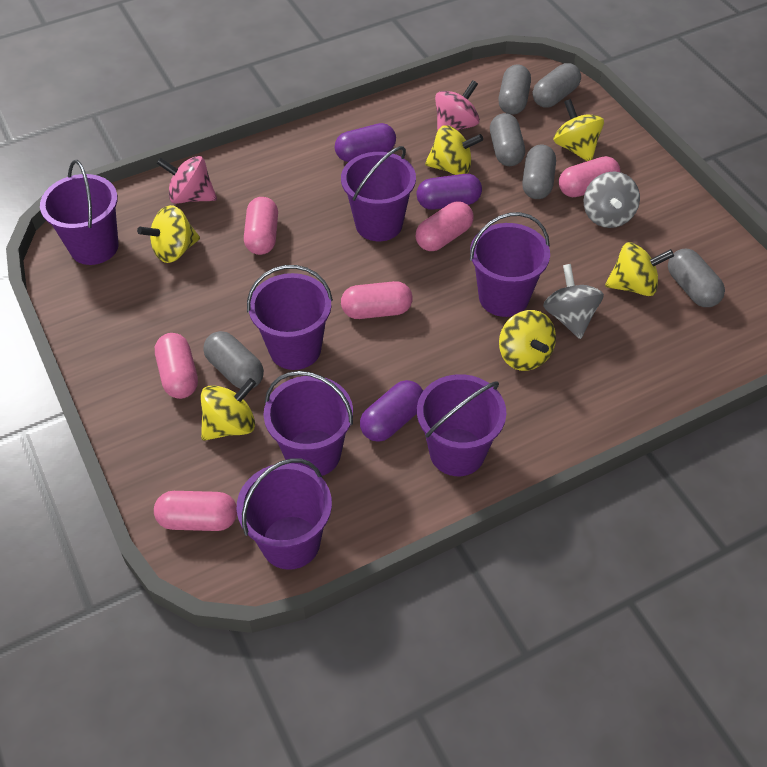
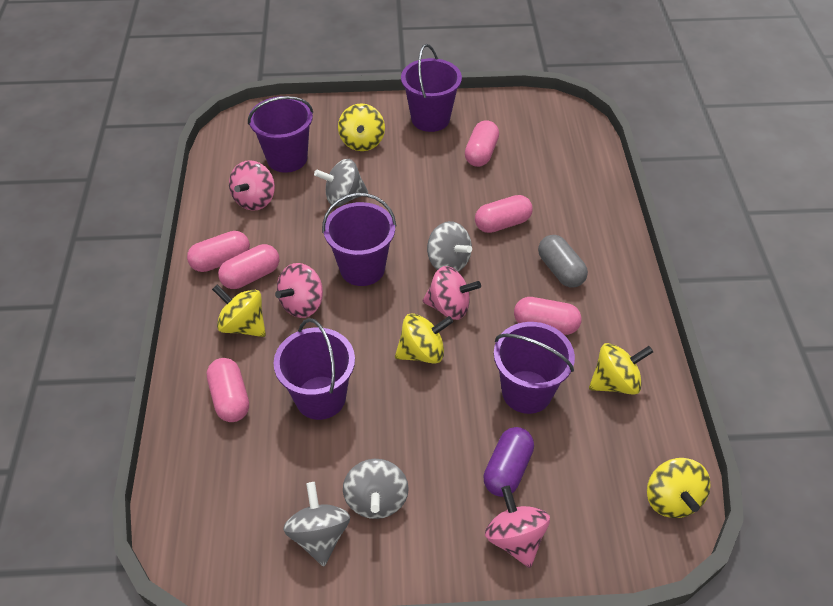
grey capsule: 6 -> 1
grey spinning top: 2 -> 4
pink spinning top: 2 -> 4
purple bucket: 7 -> 5
purple capsule: 3 -> 1
yellow spinning top: 6 -> 5

